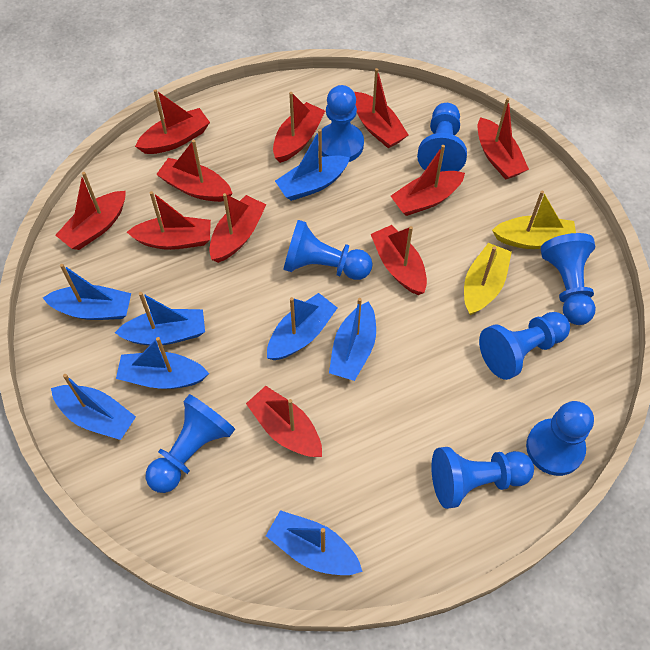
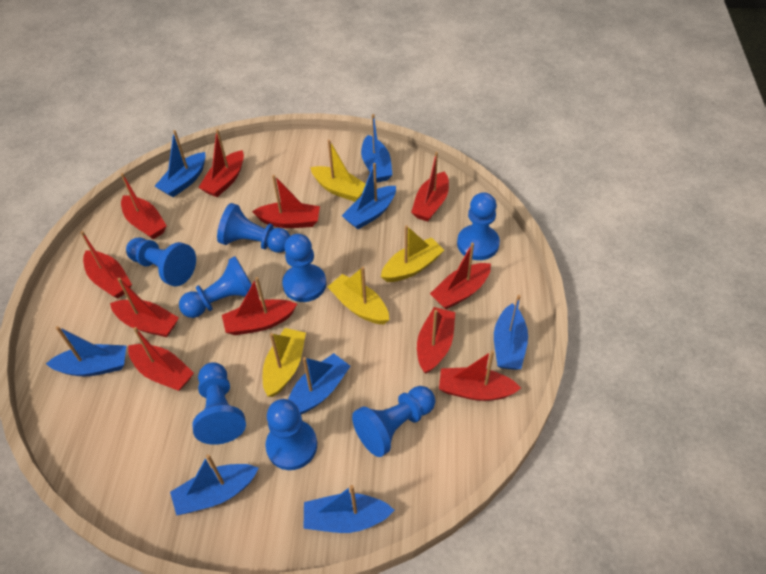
yellow boat: 2 -> 4

